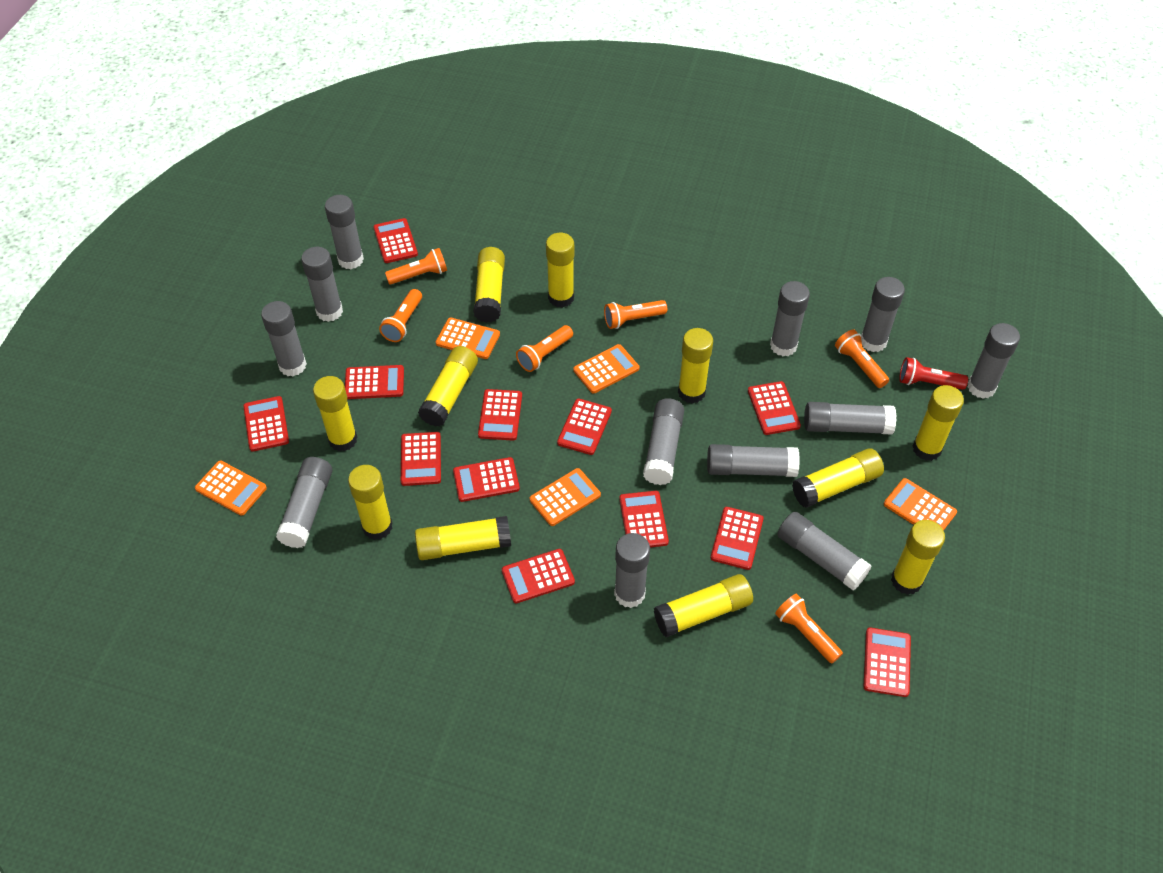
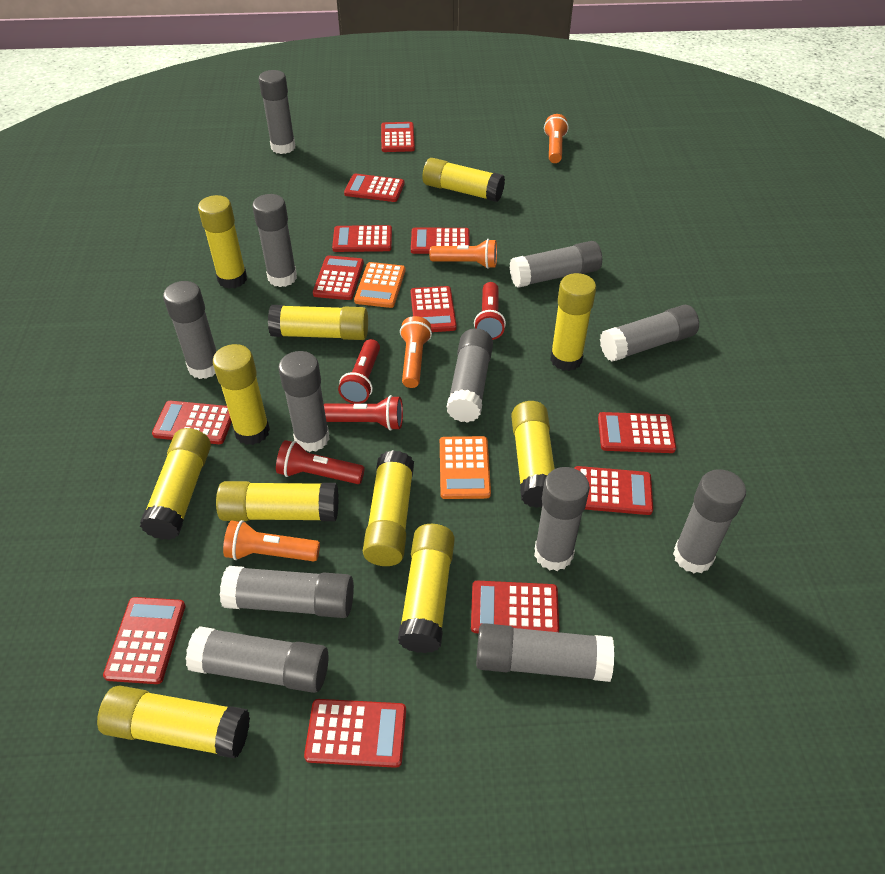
orange calculator: 5 -> 2
orange flashlight: 6 -> 4
red flashlight: 1 -> 4

